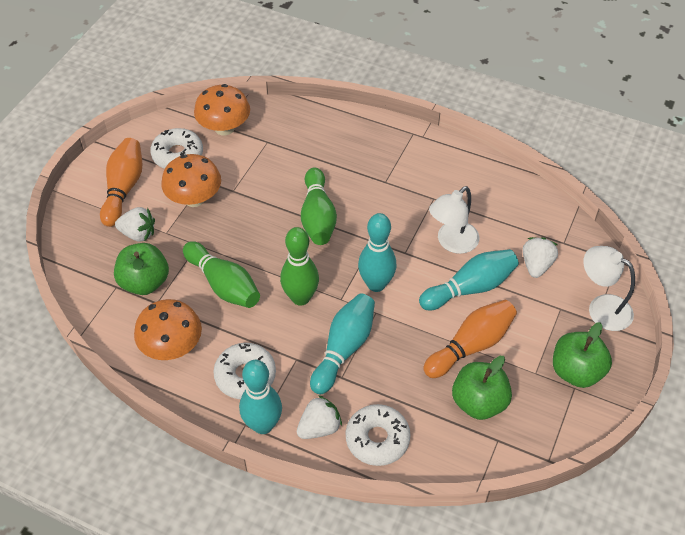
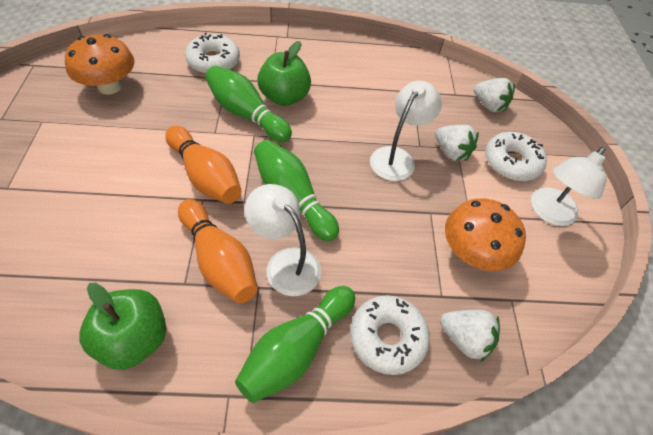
green apple: 3 -> 2
orange mushroom: 3 -> 2
turquoise bowling pin: 4 -> 0
white lamp: 2 -> 3

